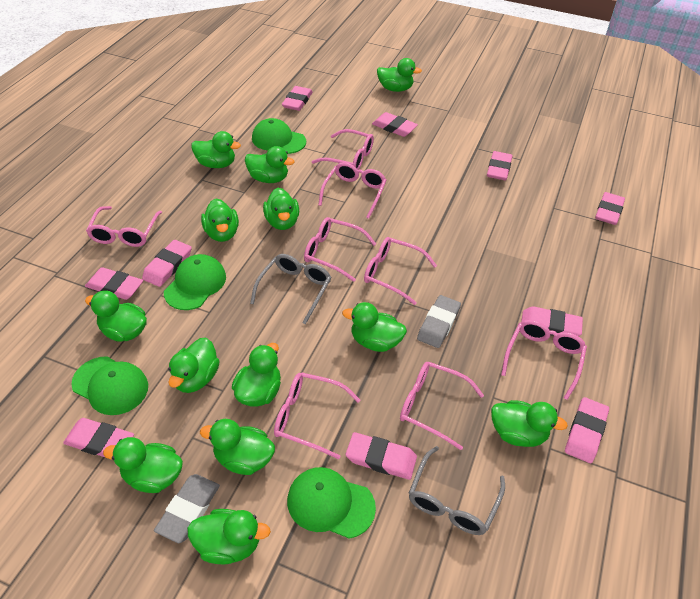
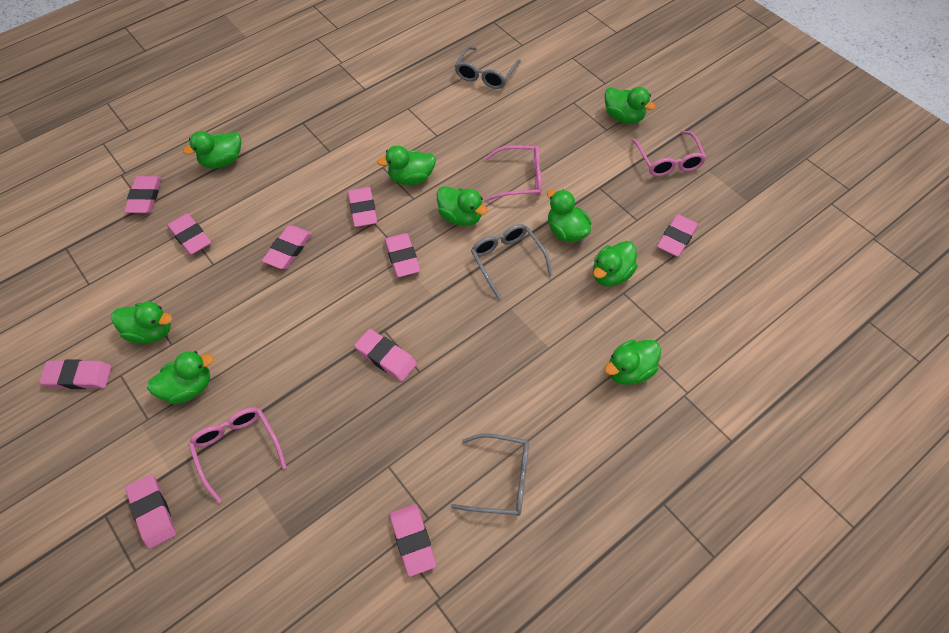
green cap: 4 -> 0
green duck: 13 -> 9
grey eraser: 2 -> 0
grey glasses: 2 -> 3
pink glasses: 8 -> 3

